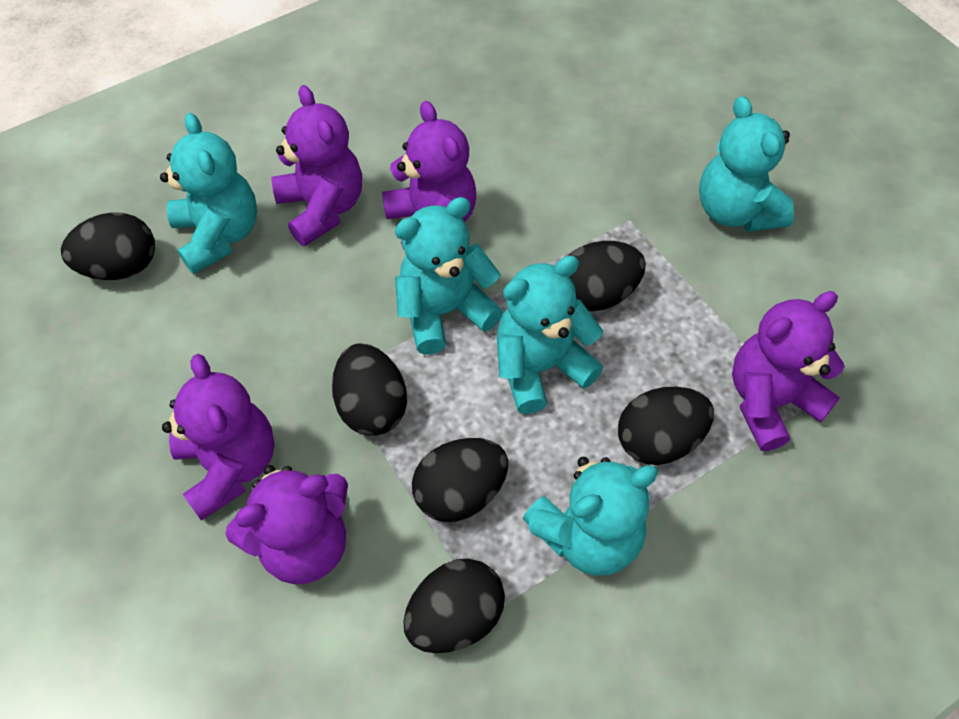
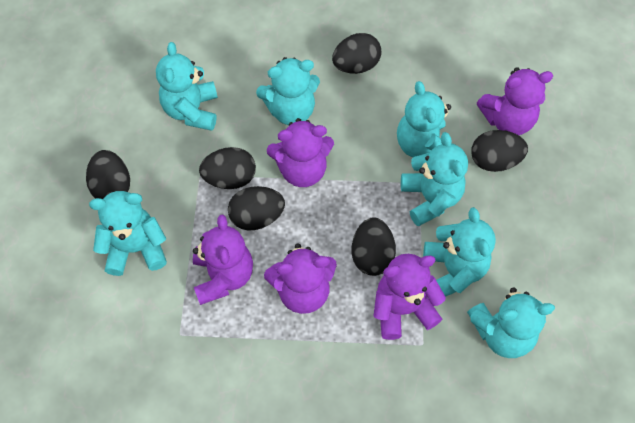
turquoise teddy bear: 5 -> 7

